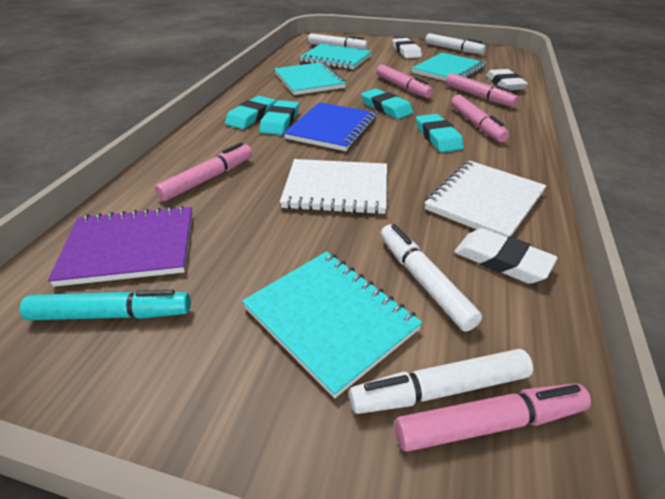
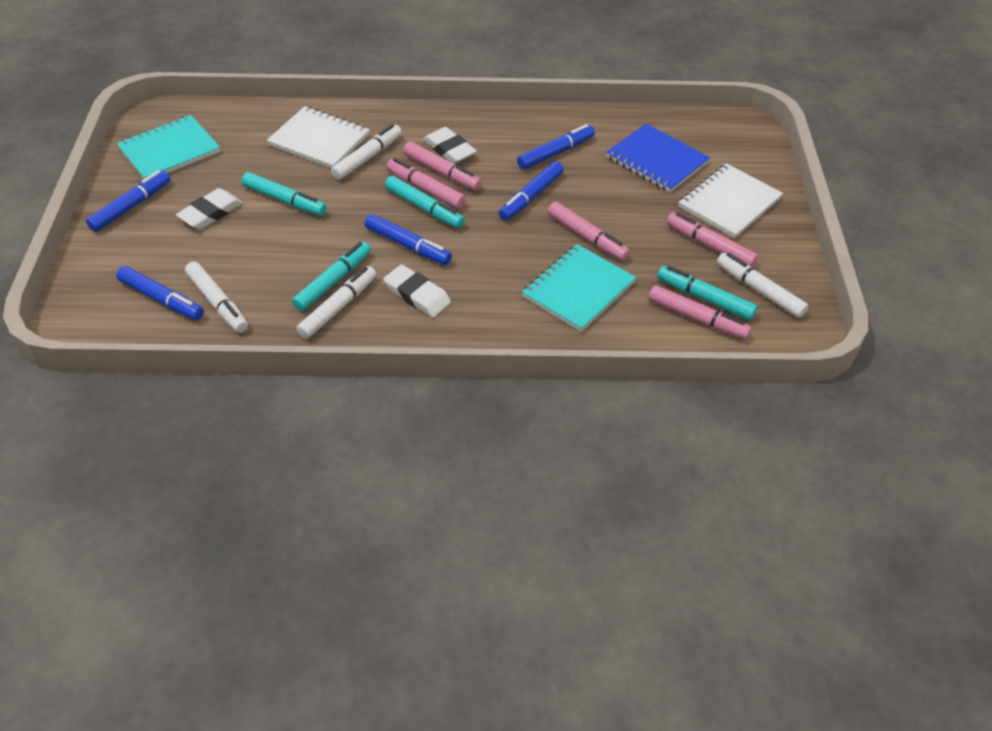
blue marker: 0 -> 5
purple notebook: 1 -> 0
turquoise eraser: 4 -> 0
turquoise marker: 1 -> 4
turquoise notebook: 4 -> 2

